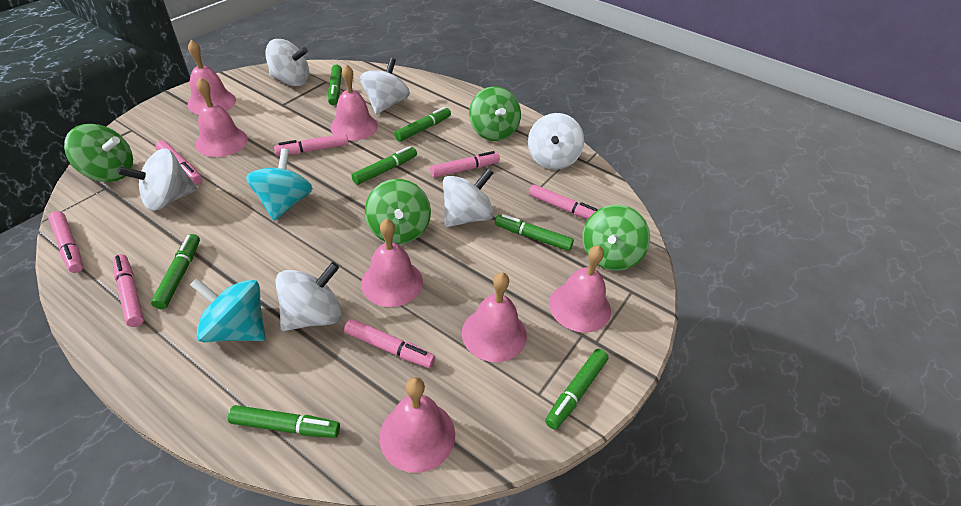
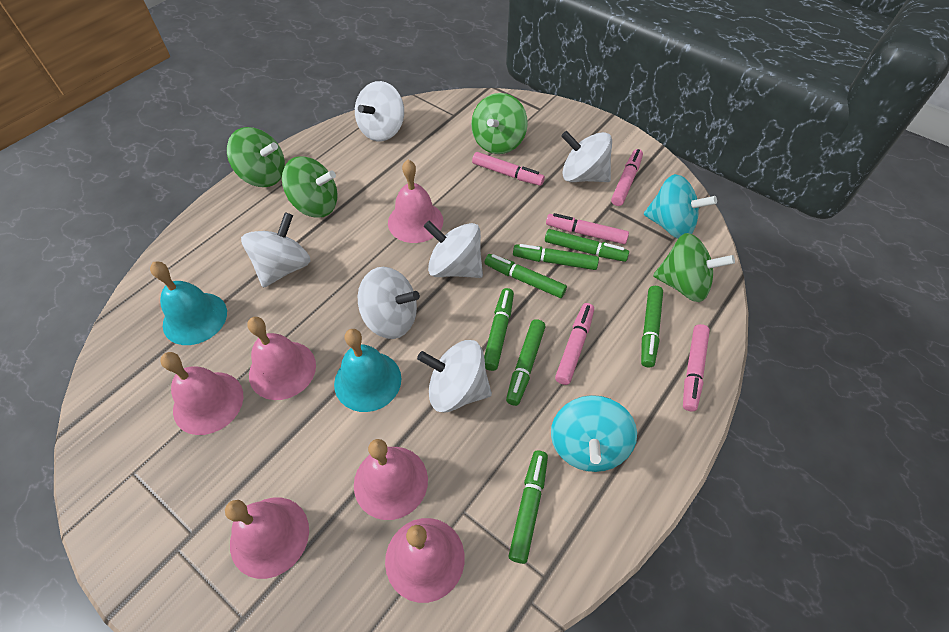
pink bell: 7 -> 6
pink marker: 7 -> 5
turquoise bell: 0 -> 2

